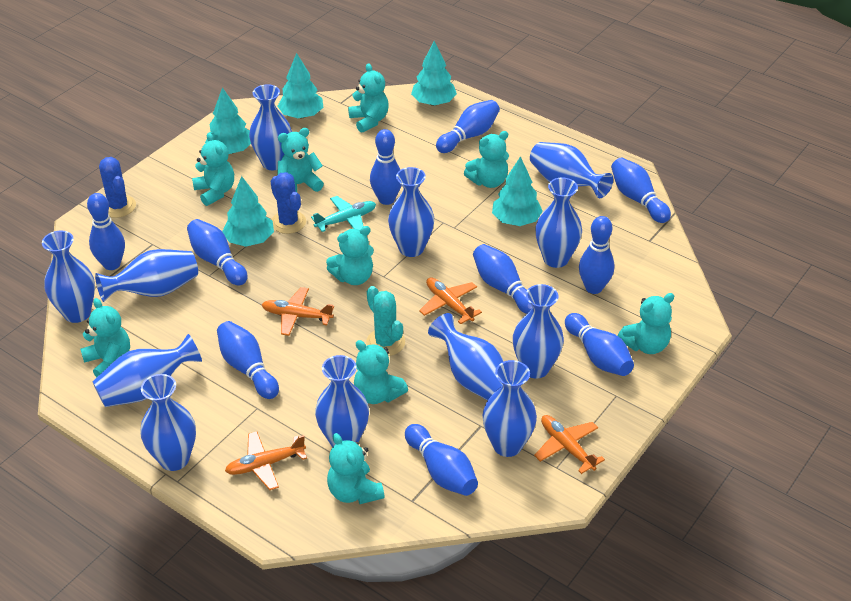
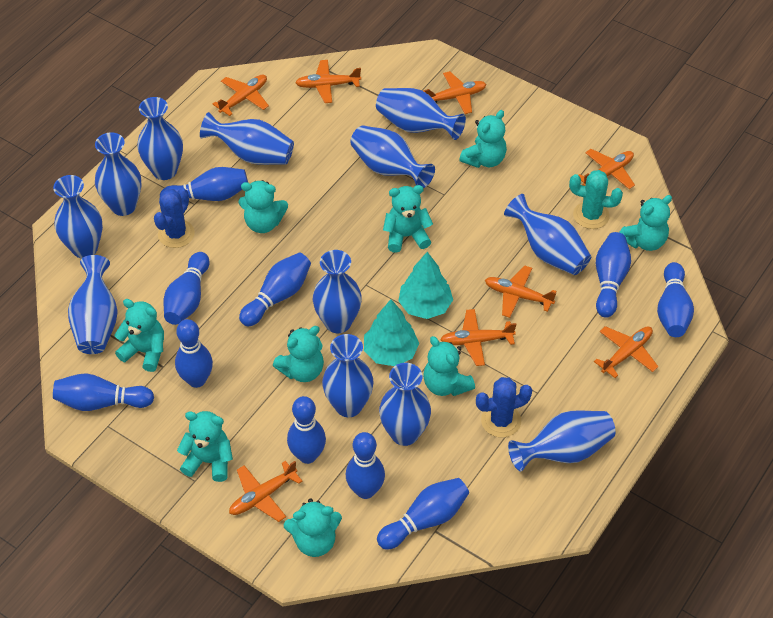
orange plane: 4 -> 8
turquoise plane: 1 -> 0
turquoise tree: 5 -> 2

